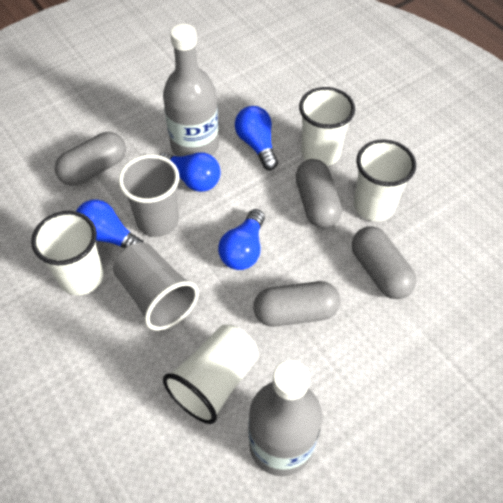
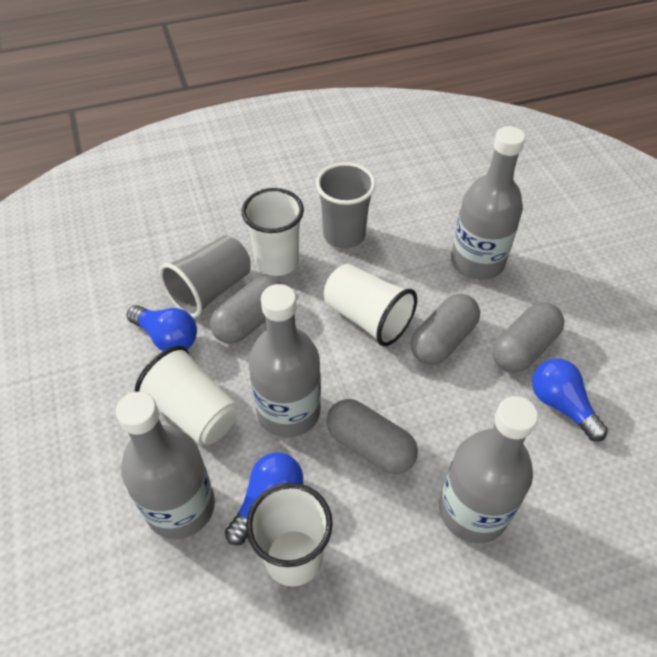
blue light bulb: 4 -> 3
grey bottle: 2 -> 4

